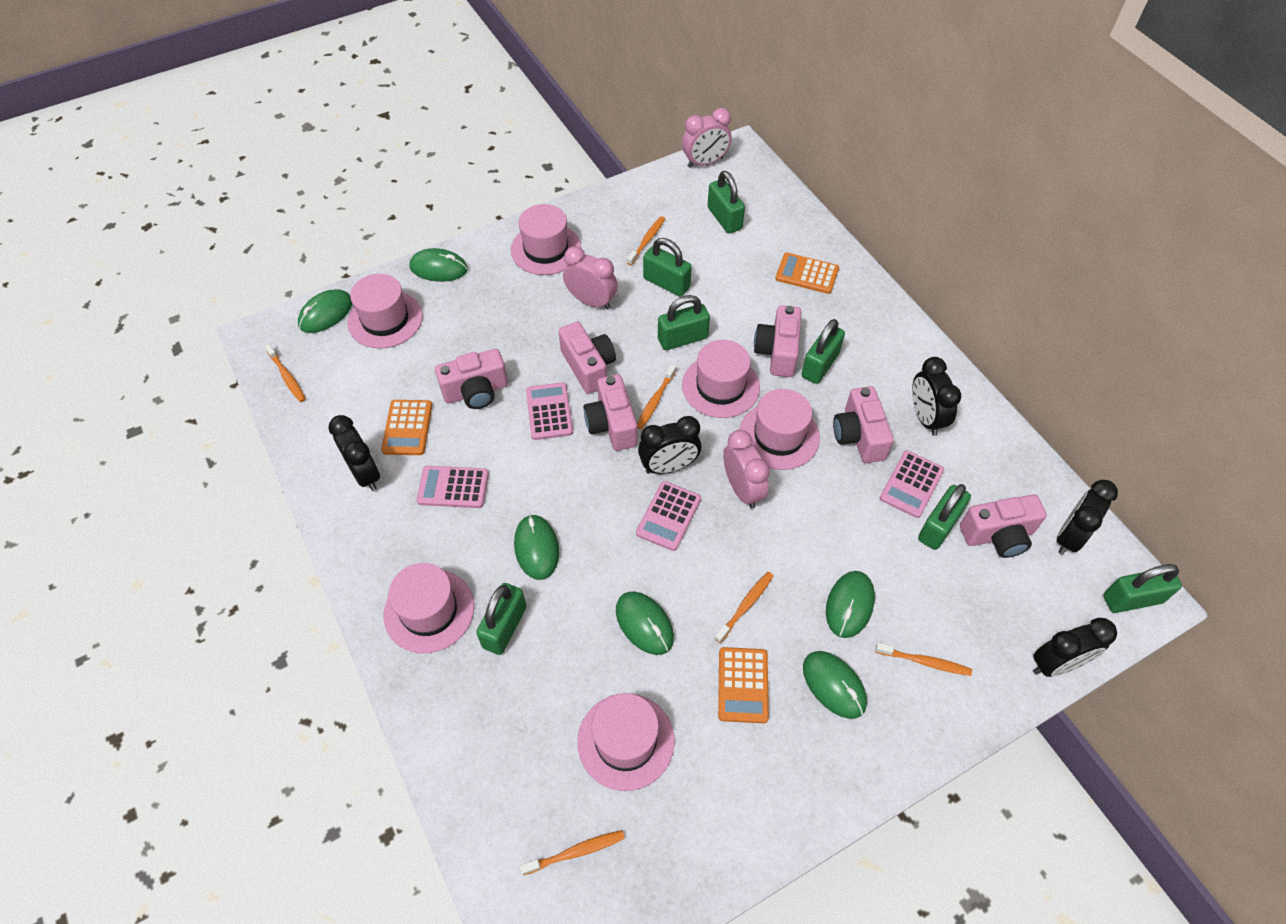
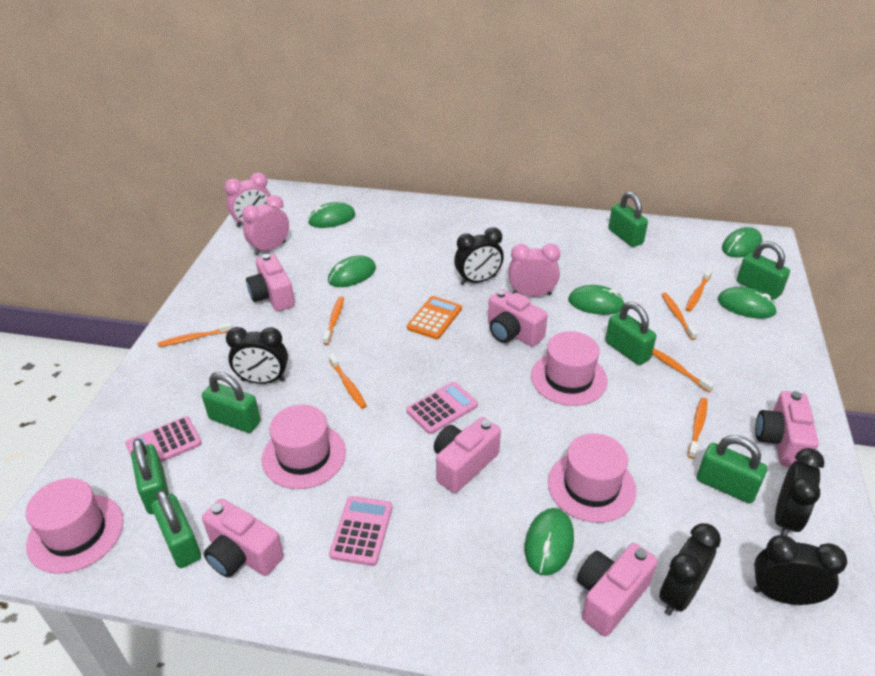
orange calculator: 3 -> 1
orange toothbrush: 6 -> 7
pink calculator: 4 -> 3
pink hat: 6 -> 4

